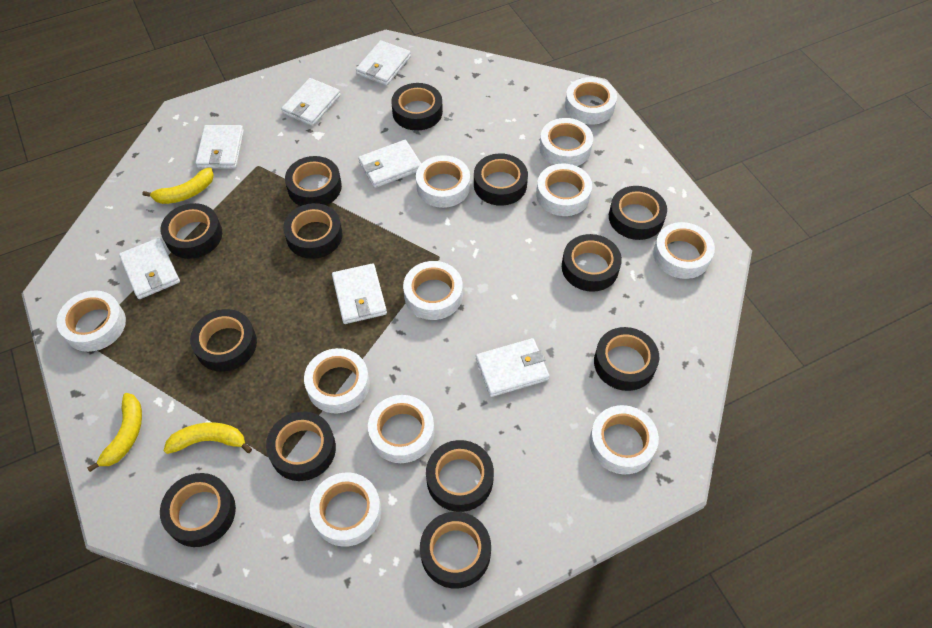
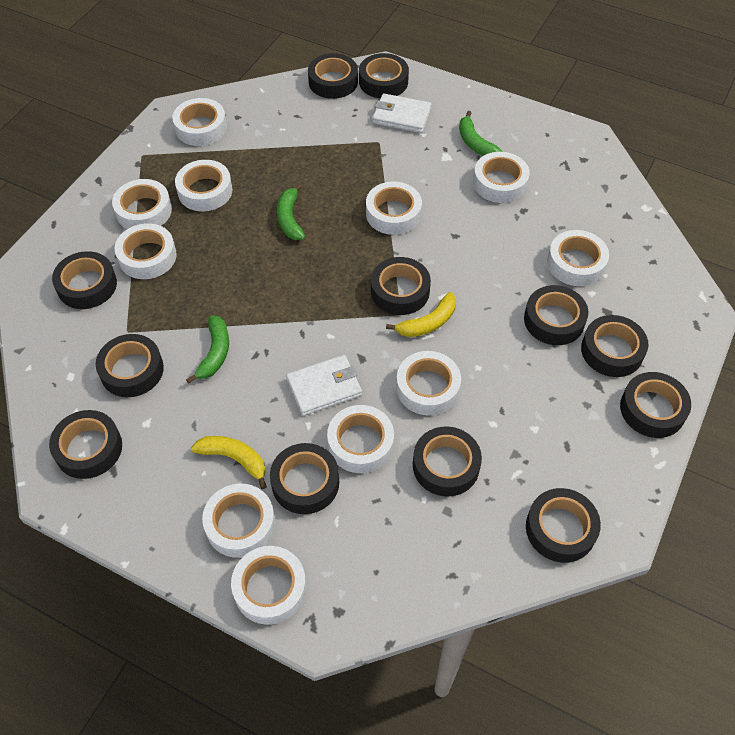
black tape: 13 -> 12
green banana: 0 -> 3
white wallet: 7 -> 2
yellow banana: 3 -> 2

